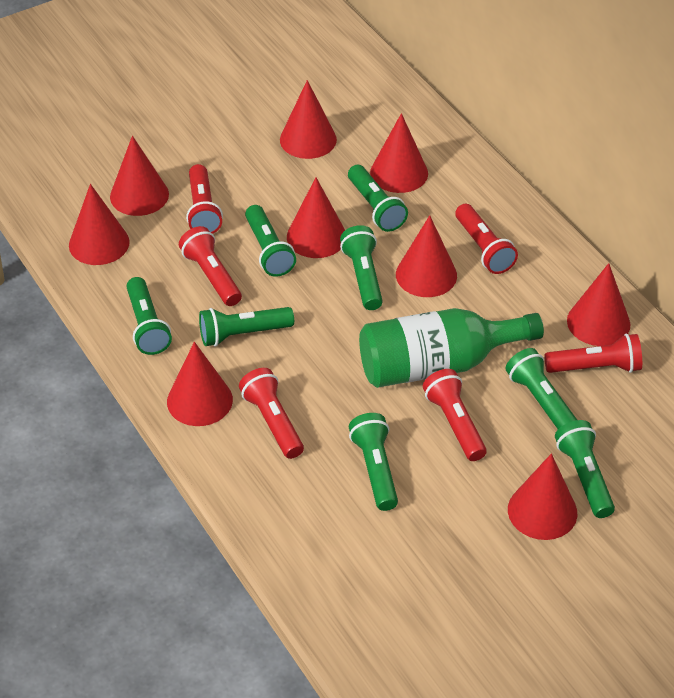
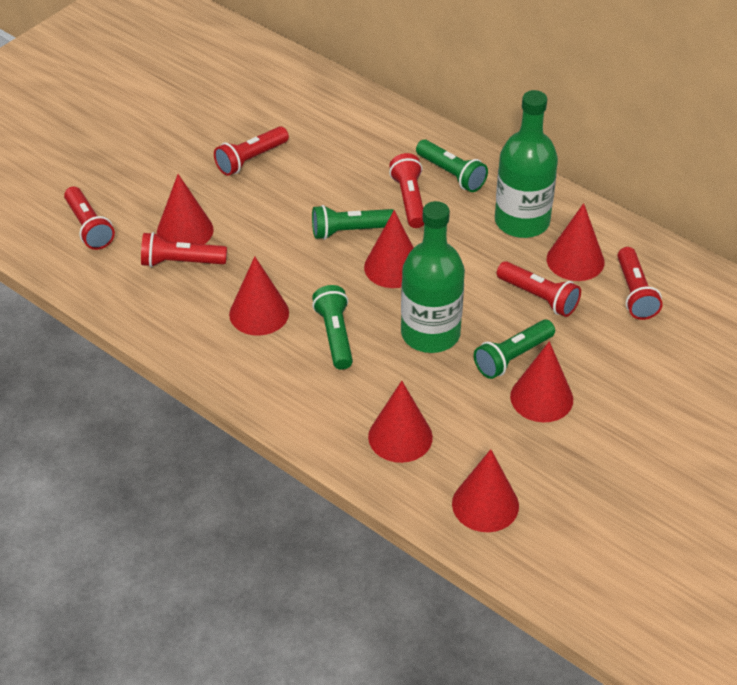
green bottle: 1 -> 2
green flashlight: 8 -> 4
red cone: 9 -> 7

